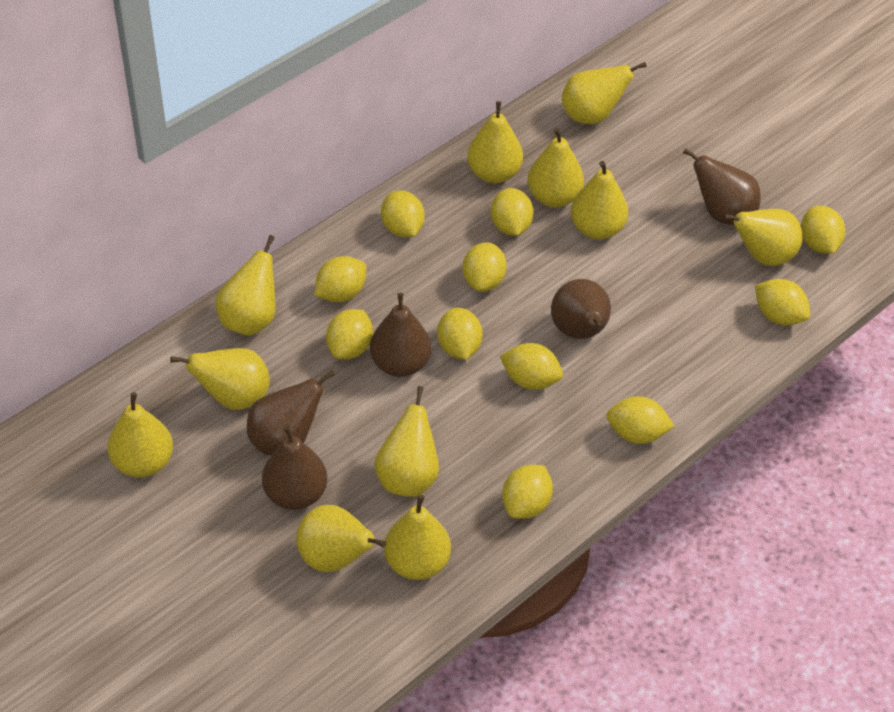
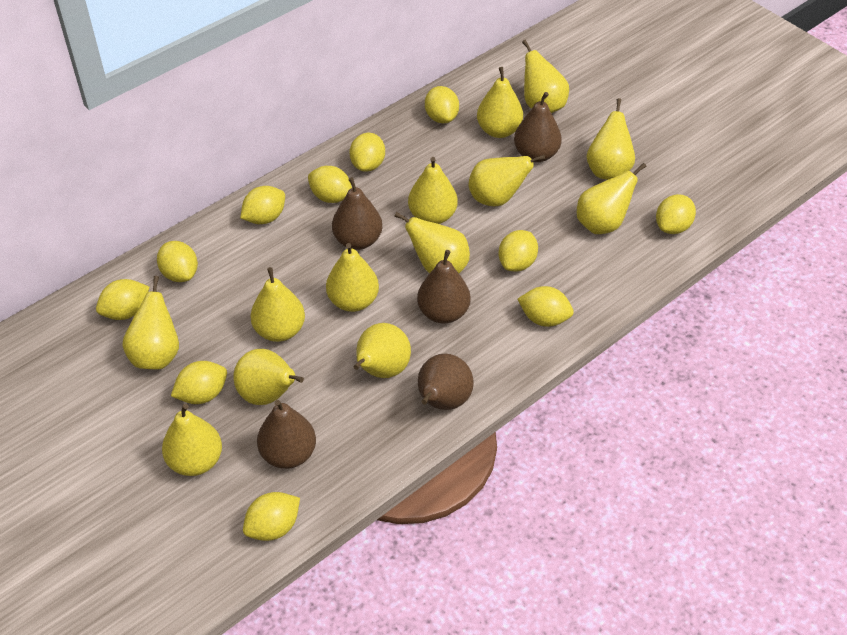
yellow pear: 11 -> 13

